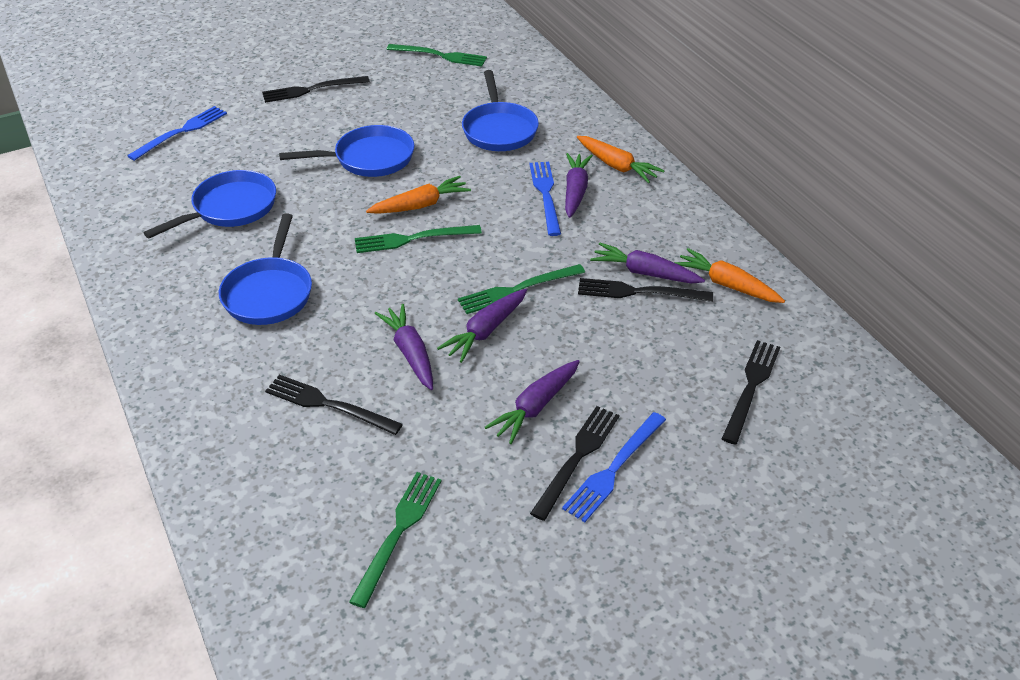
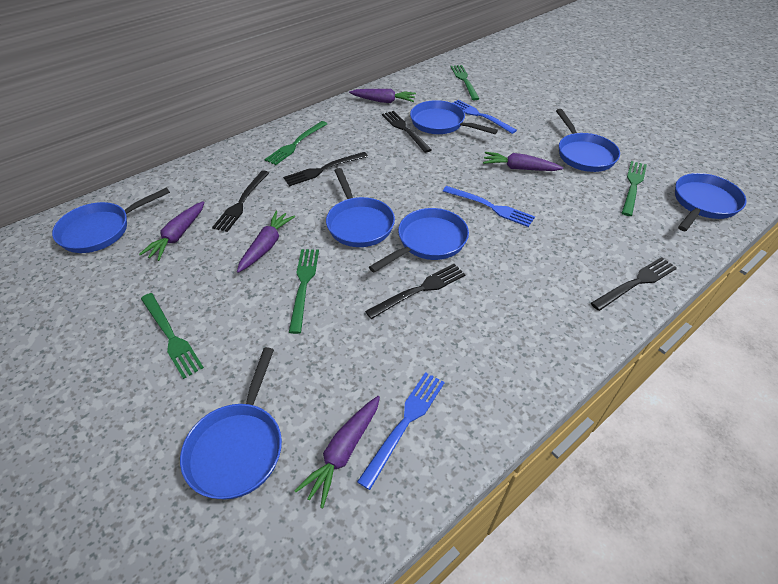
blue pan: 4 -> 7
green fork: 4 -> 5
orange carrot: 3 -> 0

